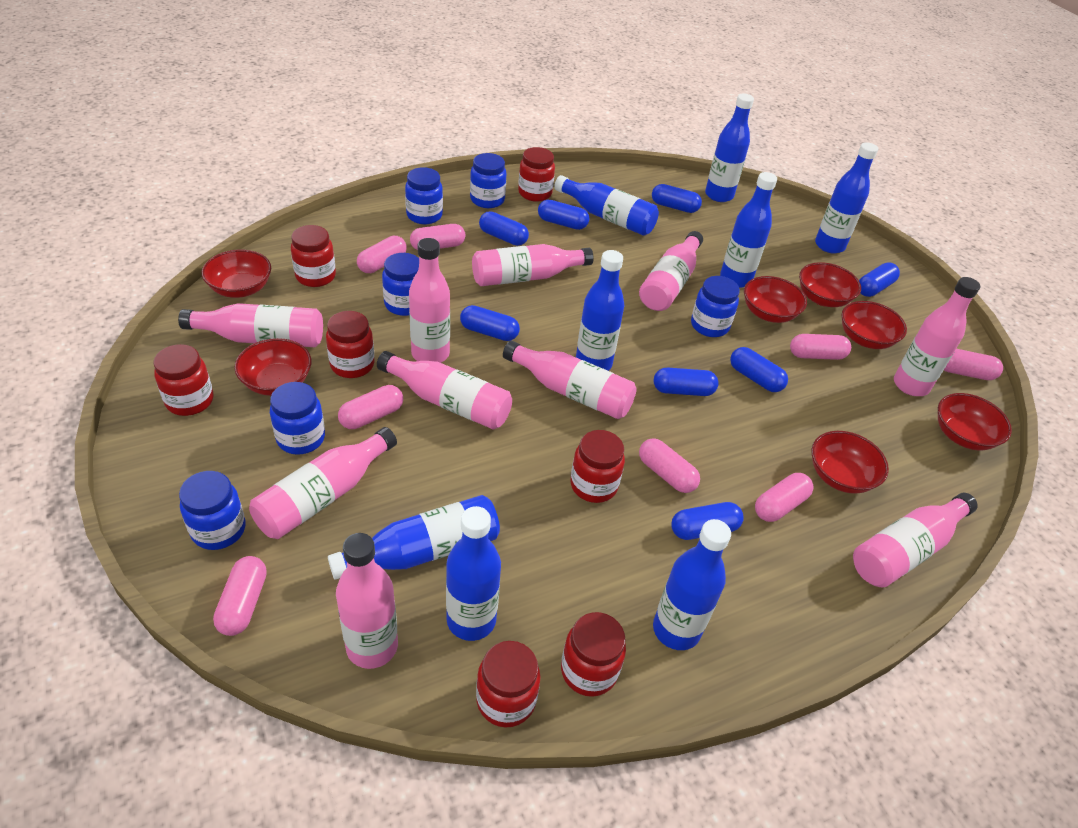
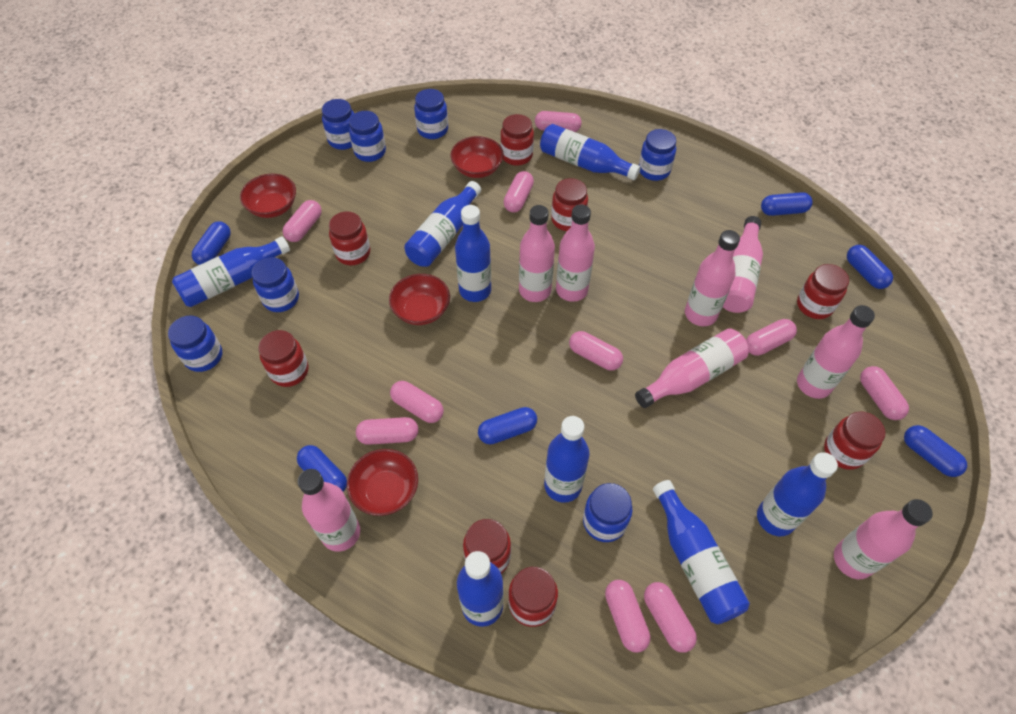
blue capsule: 8 -> 6
blue jar: 6 -> 7
pink bottle: 10 -> 8
pink capsule: 8 -> 10
red bowl: 7 -> 4
red jar: 7 -> 8

